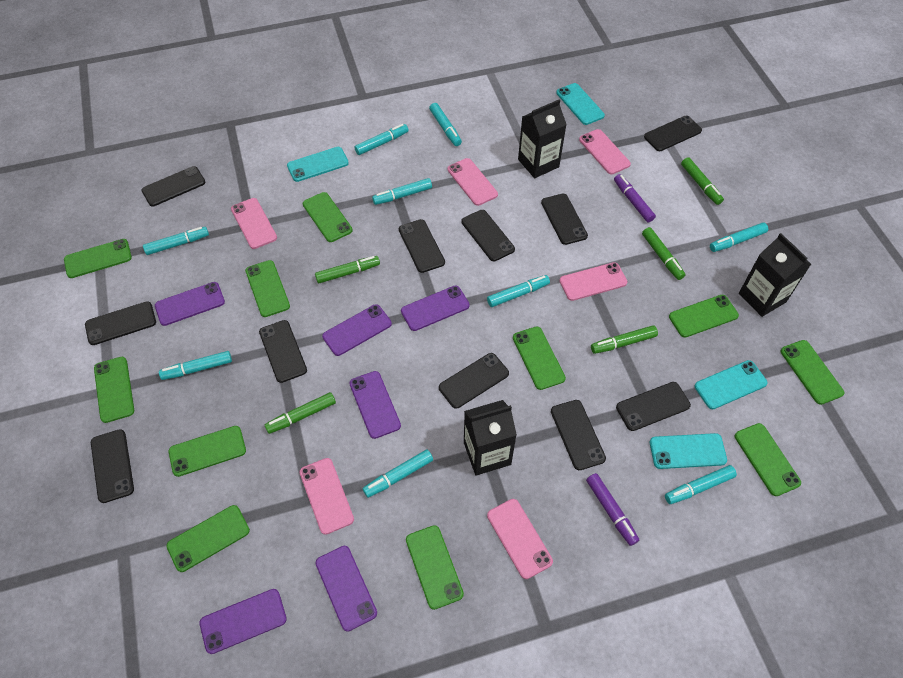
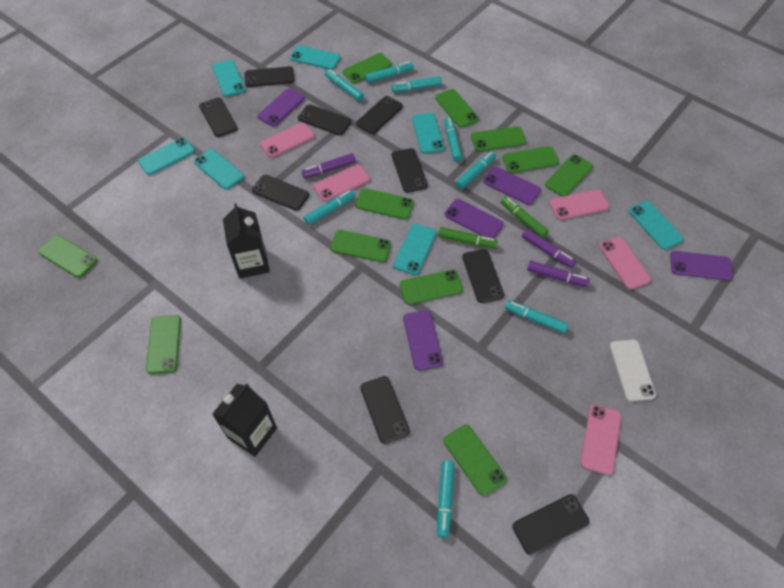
black carton: 3 -> 2
black phone: 11 -> 9
green marker: 5 -> 2
pink phone: 6 -> 5
purple marker: 2 -> 3
purple phone: 6 -> 5
turquoise marker: 9 -> 8
turquoise phone: 4 -> 7
white phone: 0 -> 1

